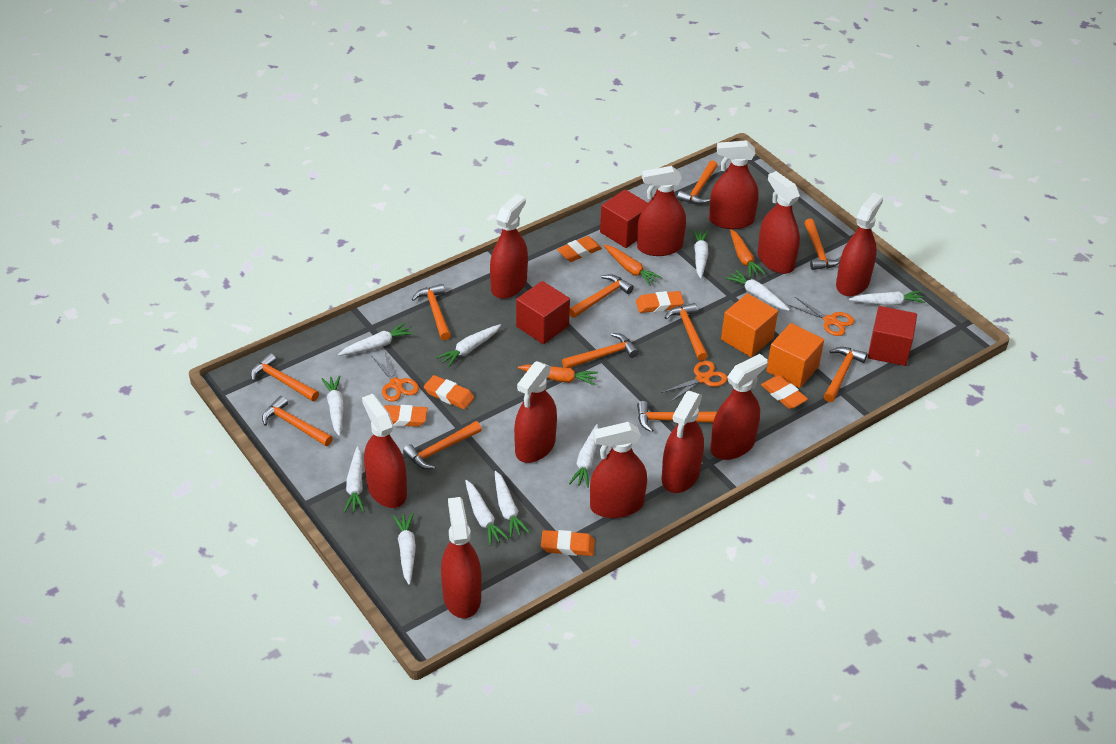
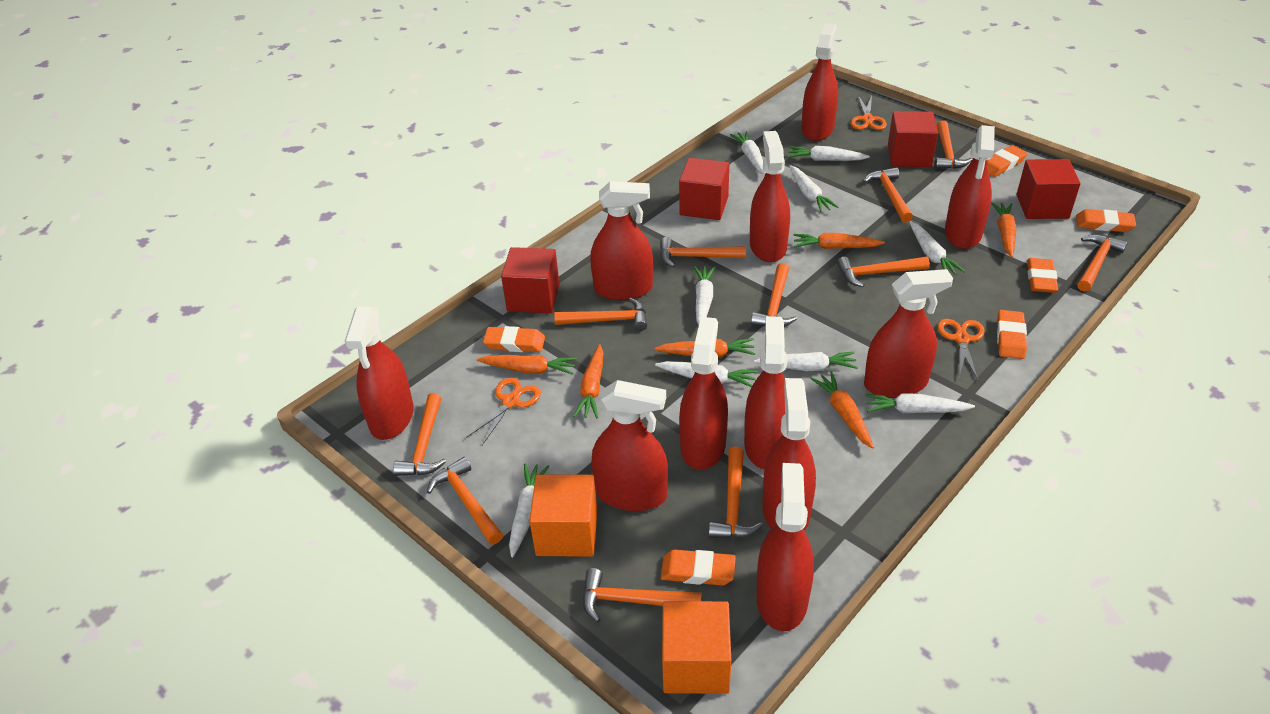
orange carrot: 3 -> 6
red cube: 3 -> 4
white carrot: 11 -> 9

